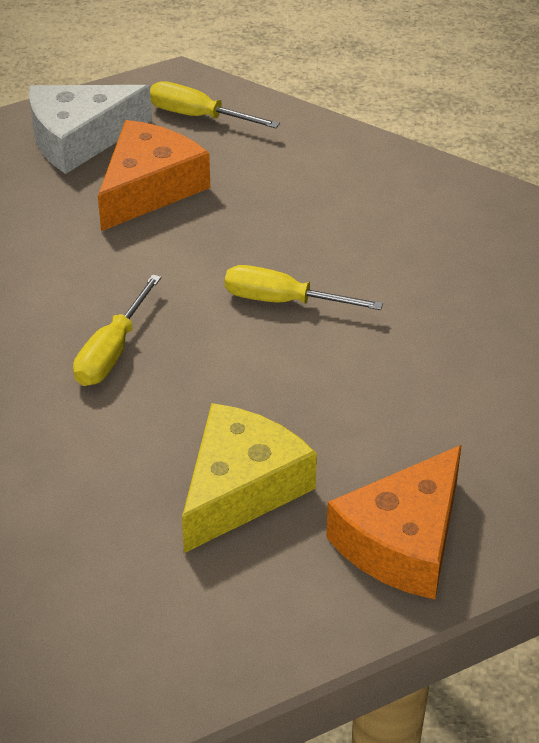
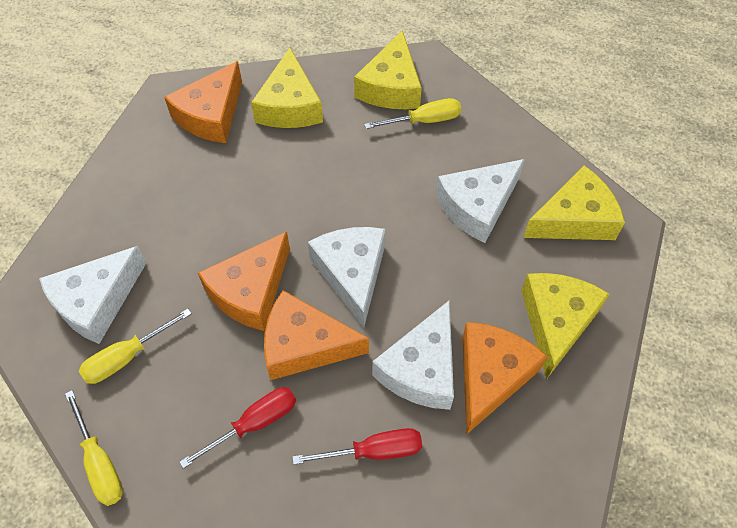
orange cheese: 2 -> 4
red screwdriver: 0 -> 2
white cheese: 1 -> 4
yellow cheese: 1 -> 4

